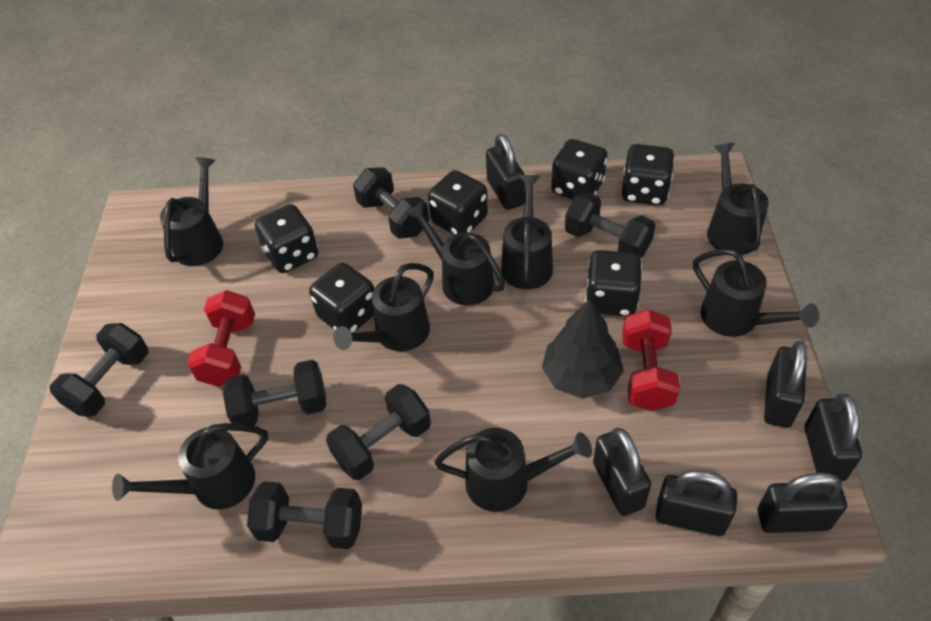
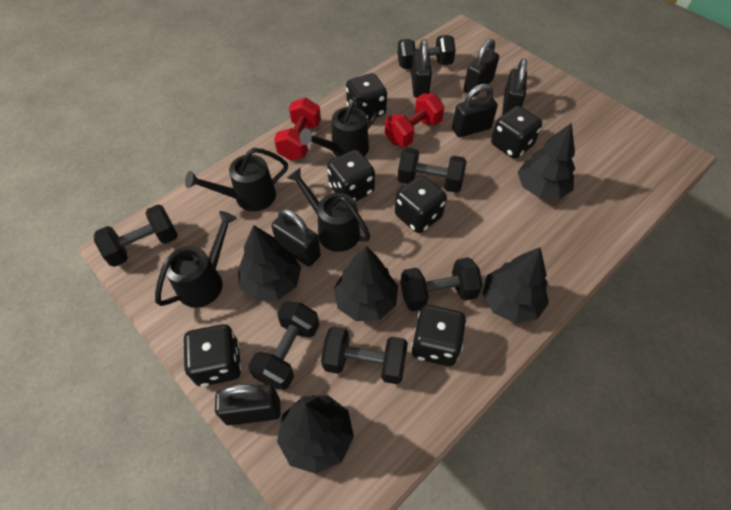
black tree: 1 -> 5
black watering can: 8 -> 4

